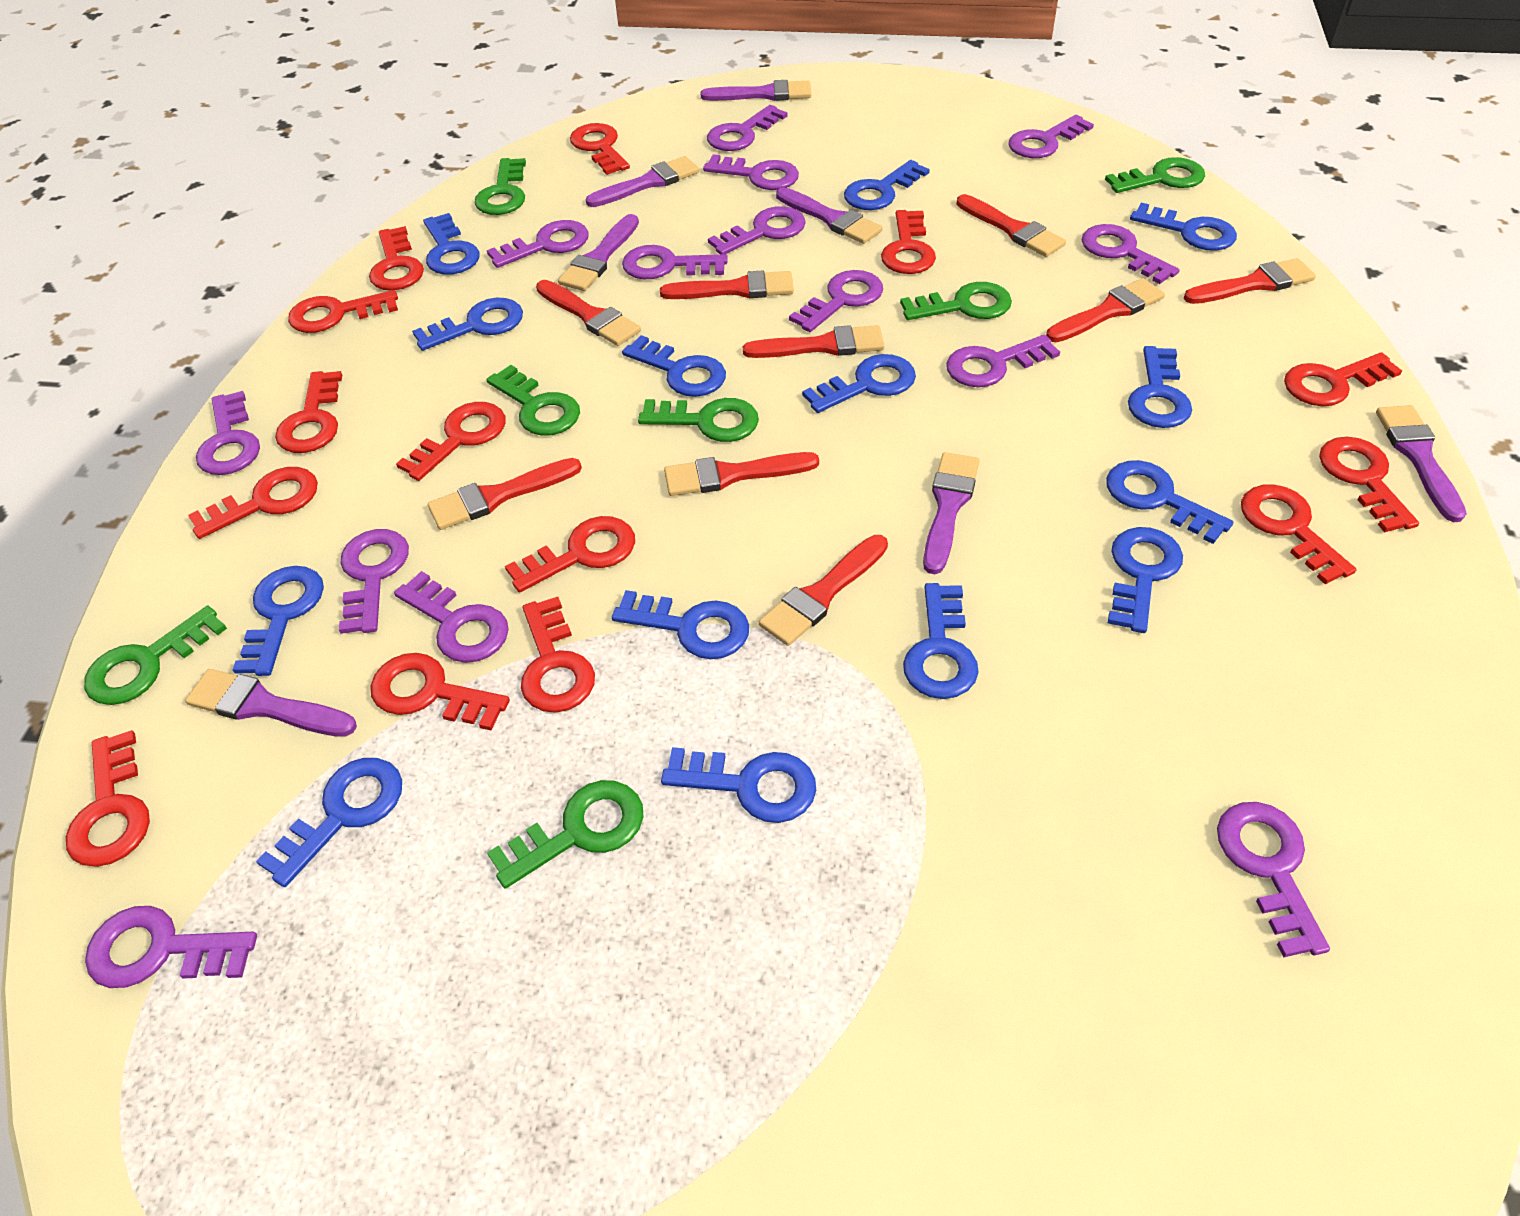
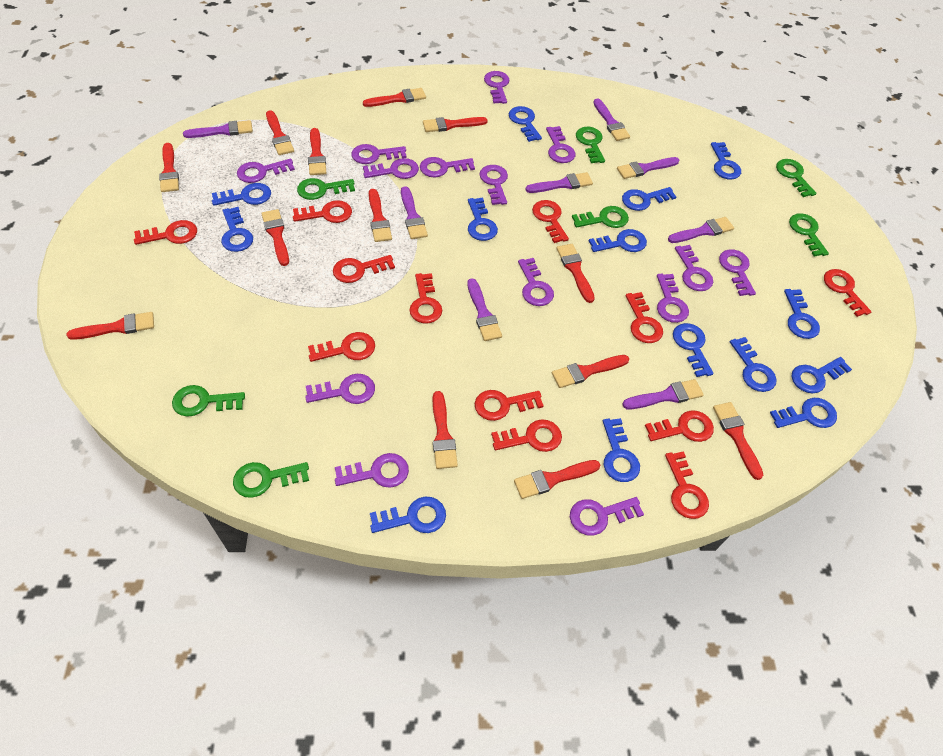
purple brush: 7 -> 8
red brush: 9 -> 13
red key: 14 -> 12

